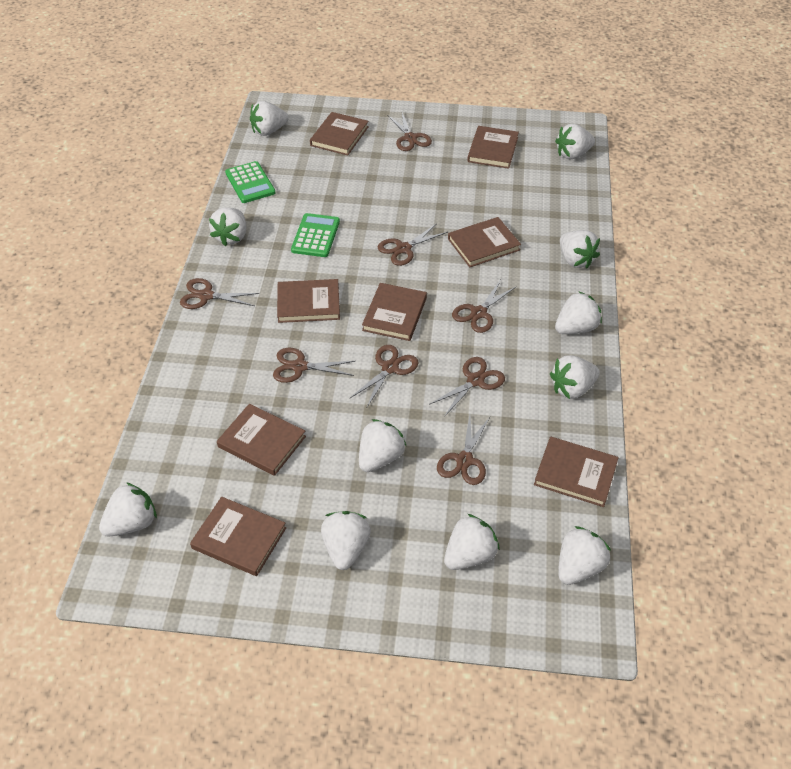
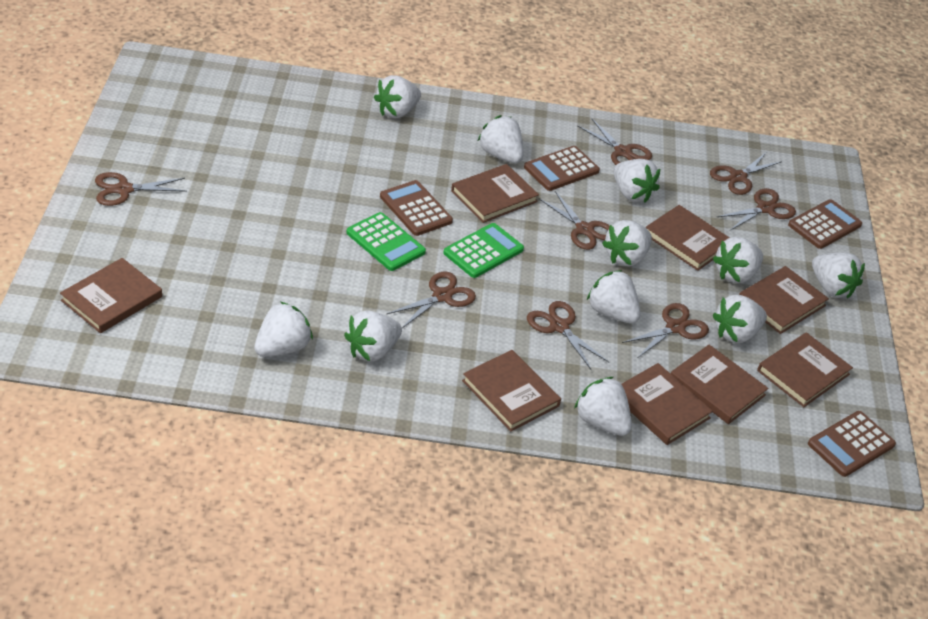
brown calculator: 0 -> 4

